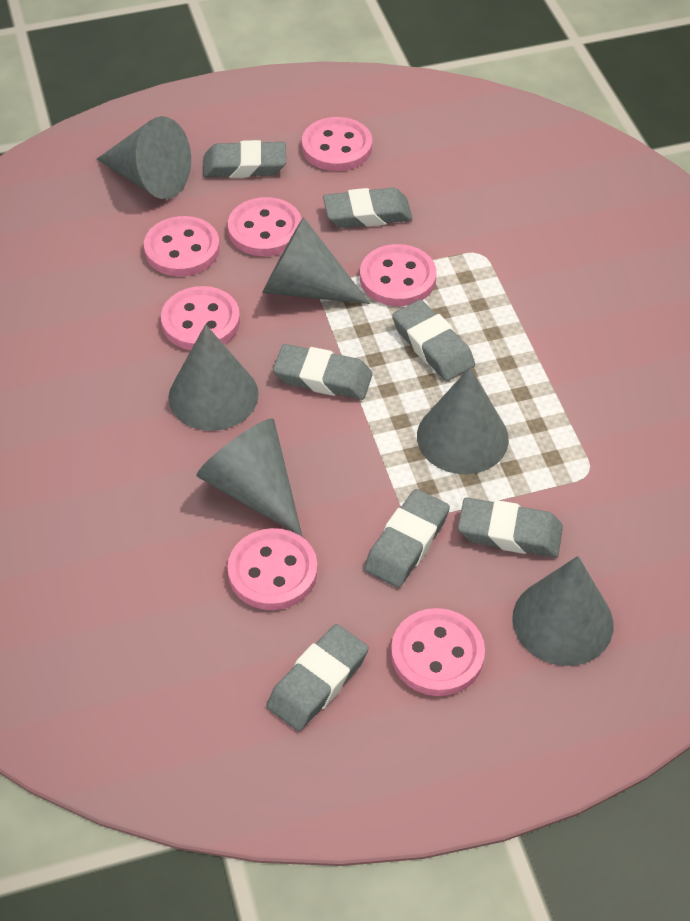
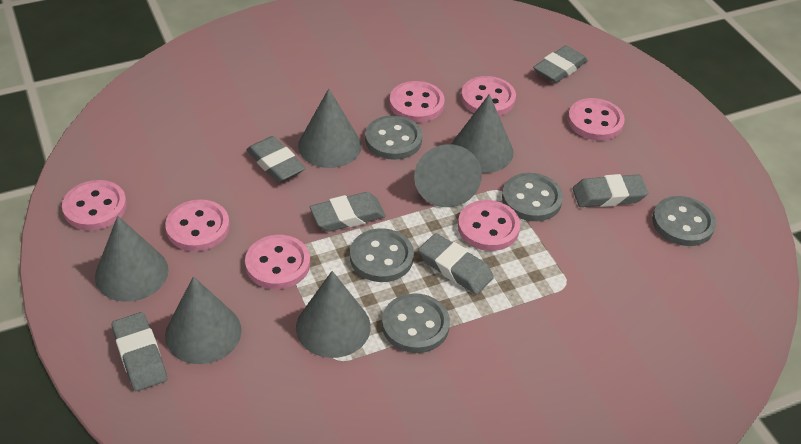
grey button: 0 -> 5
grey eraser: 7 -> 6

